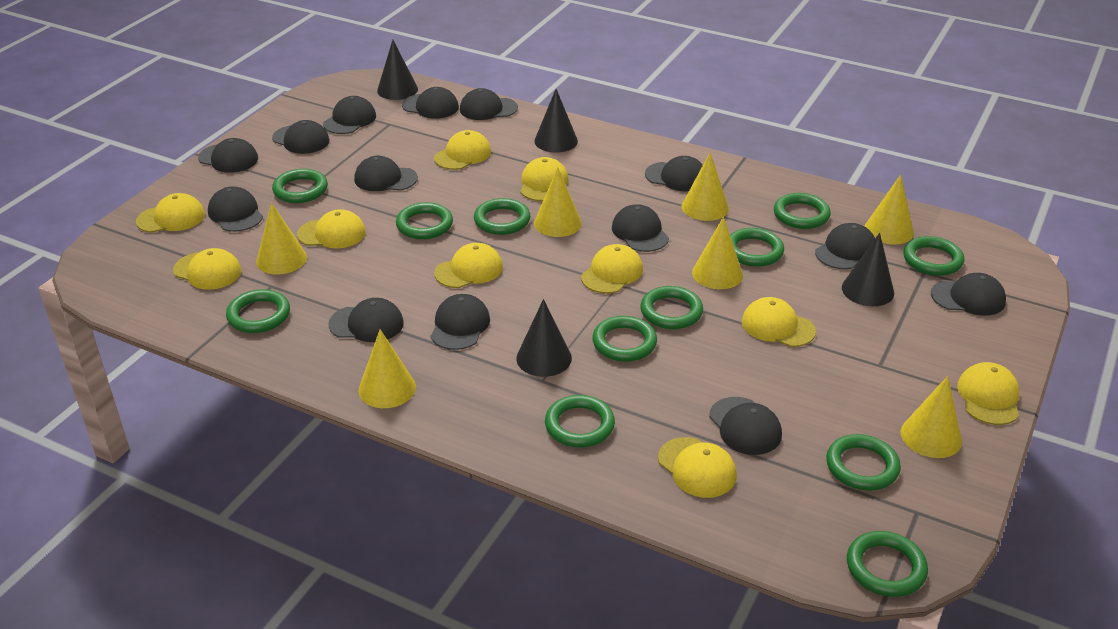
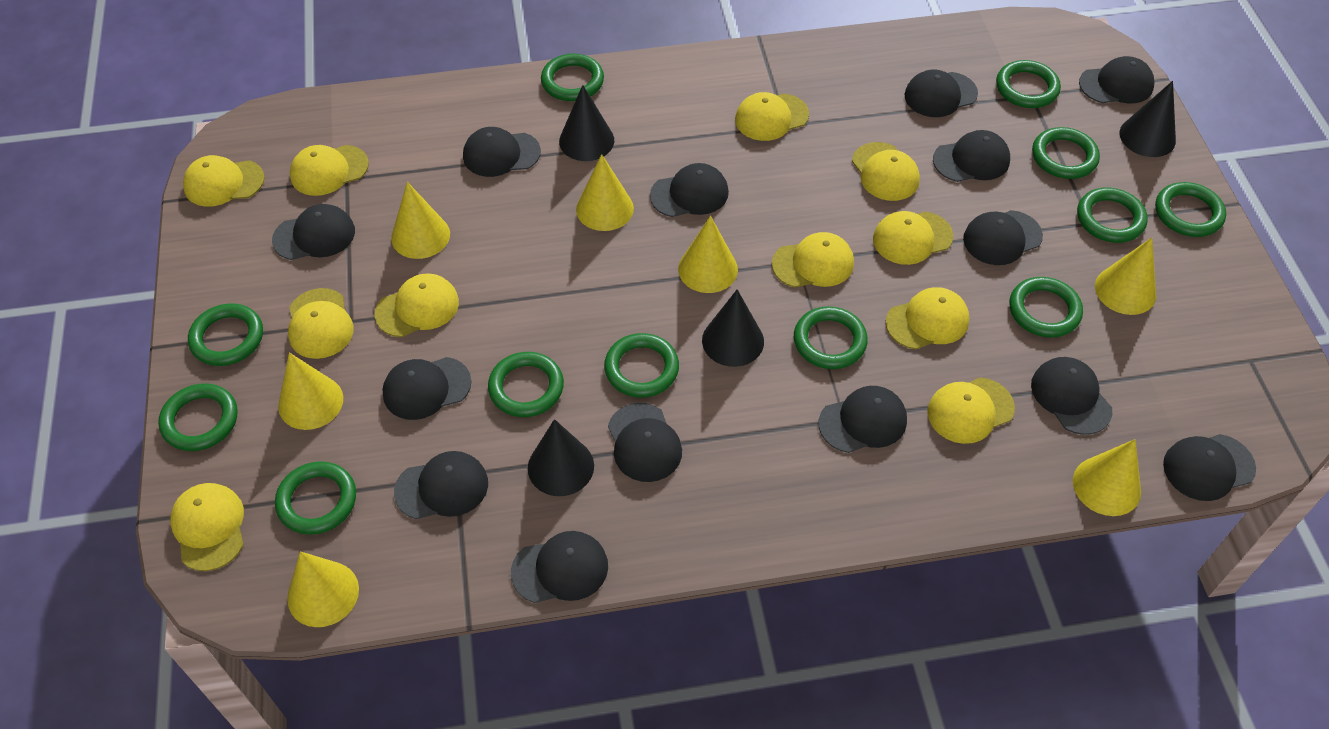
yellow cap: 10 -> 11

